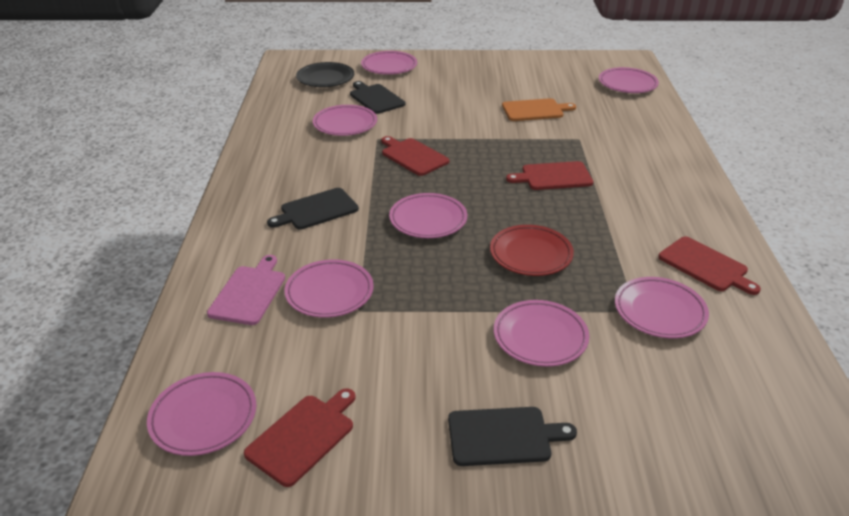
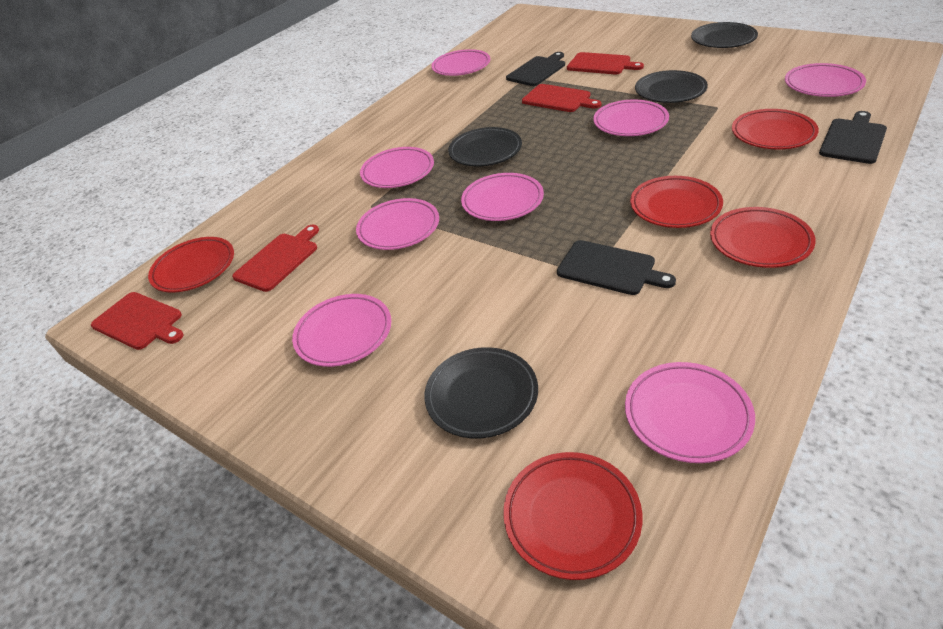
black plate: 1 -> 4
orange cutting board: 1 -> 0
pink cutting board: 1 -> 0
red plate: 1 -> 5

